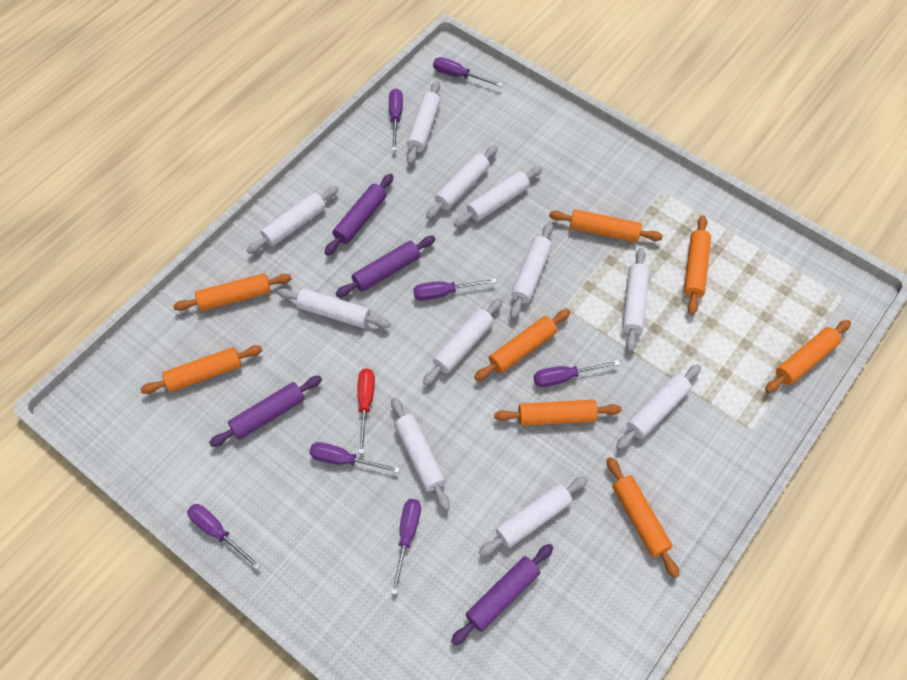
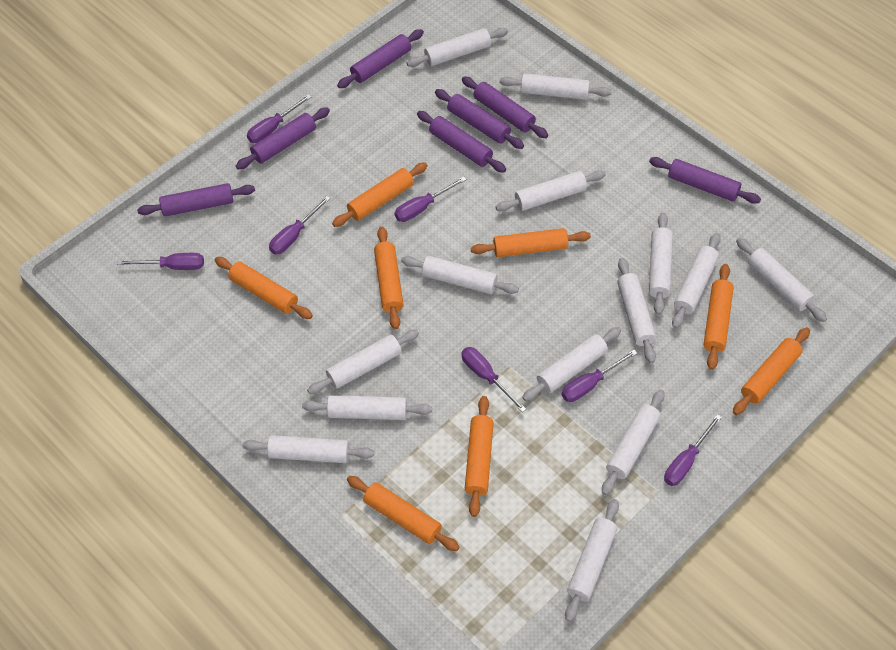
purple rolling pin: 4 -> 7
red screwdriver: 1 -> 0
white rolling pin: 11 -> 14

